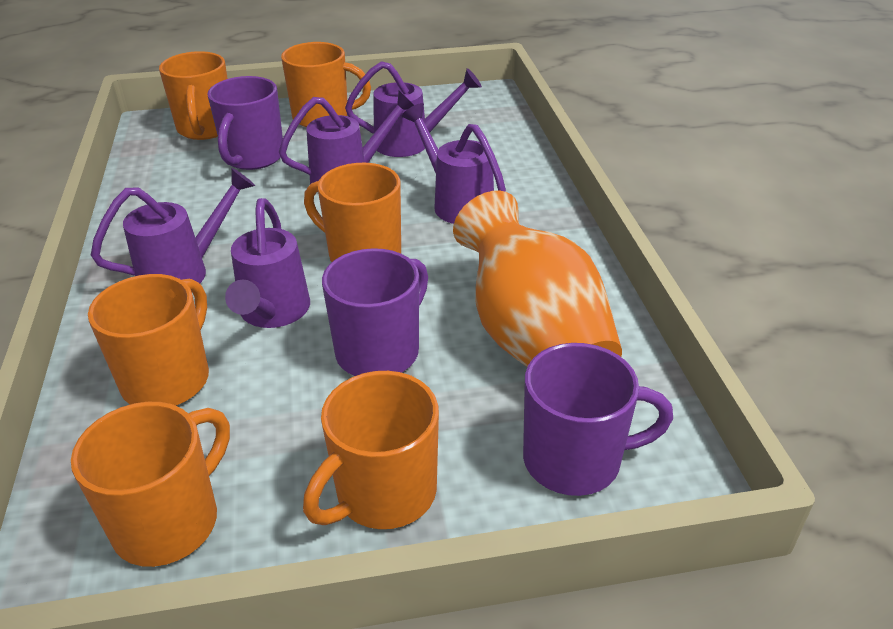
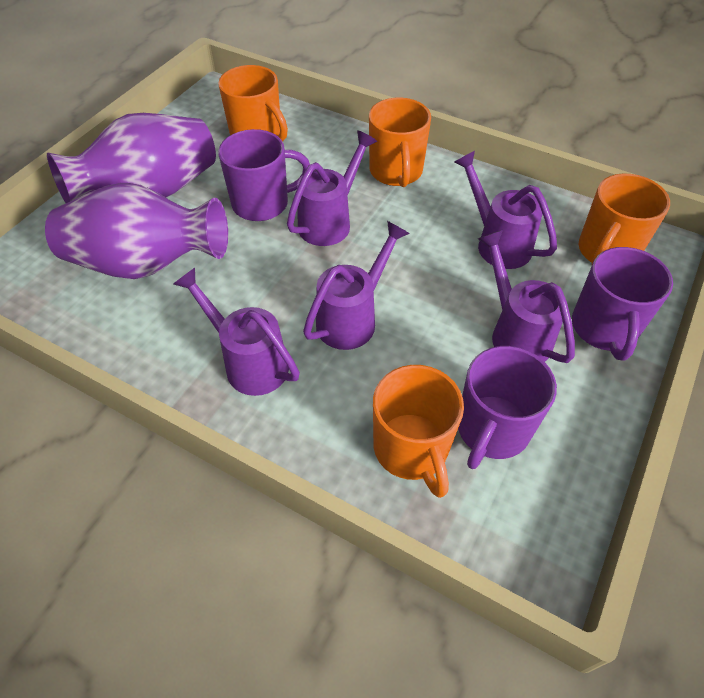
orange mug: 6 -> 4
orange vase: 1 -> 0
purple vase: 0 -> 2

